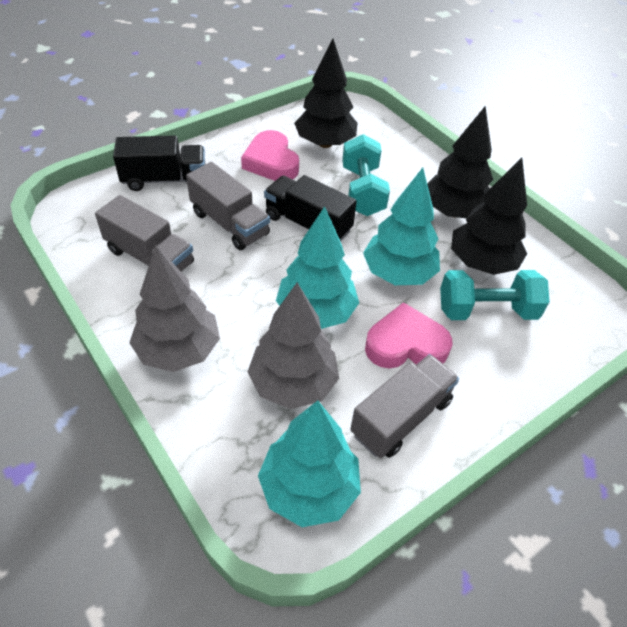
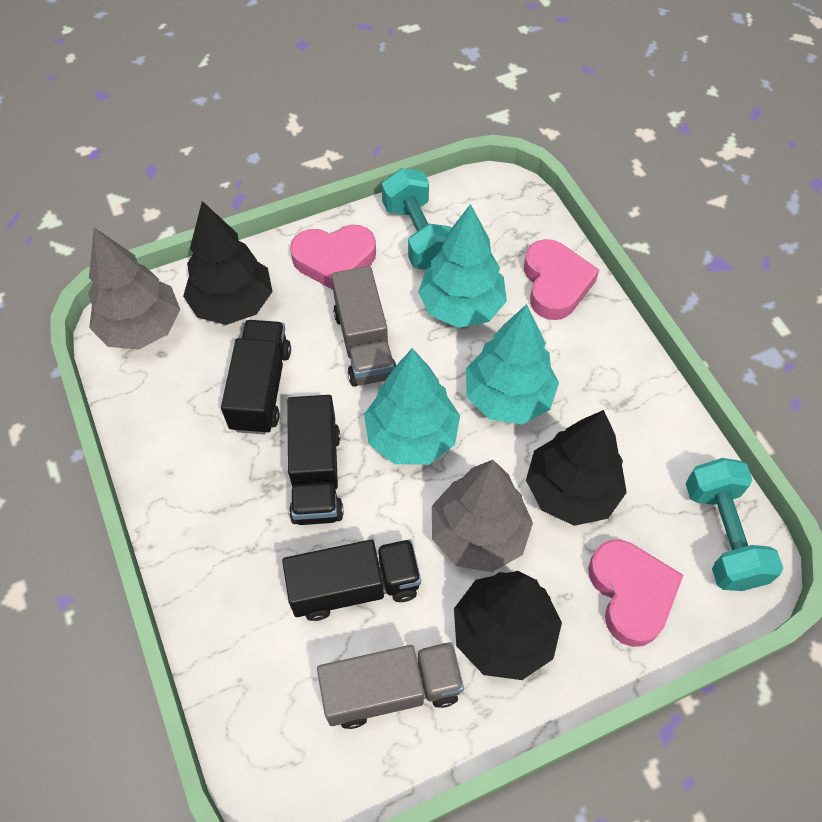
black truck: 2 -> 3
grey truck: 3 -> 2
pink heart: 2 -> 3

